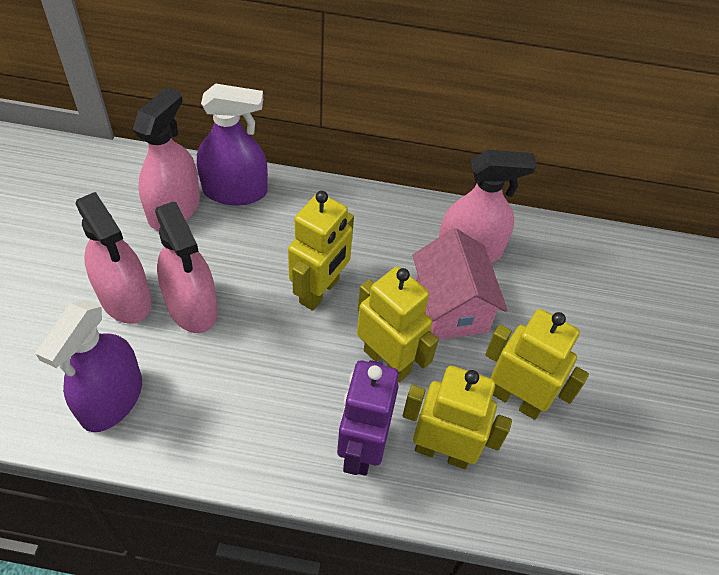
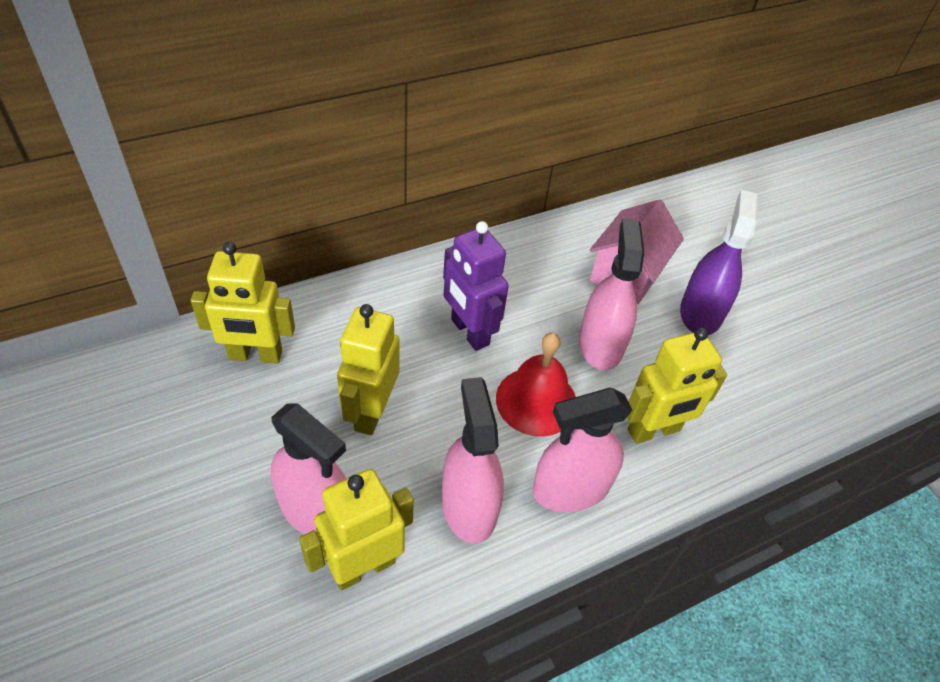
purple spray bottle: 2 -> 1
red bell: 0 -> 1

